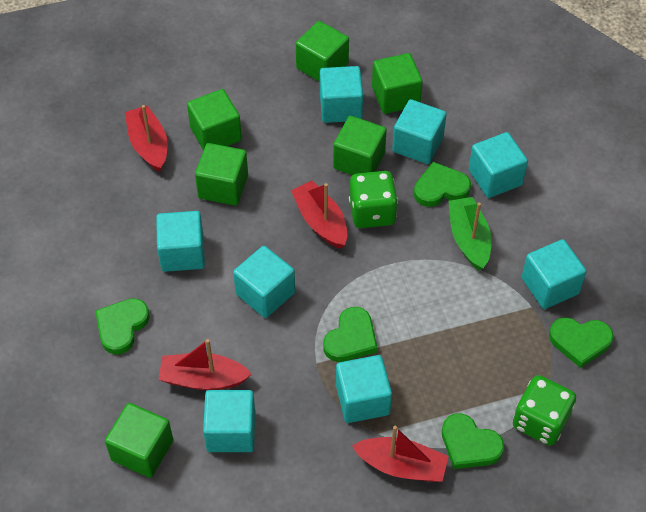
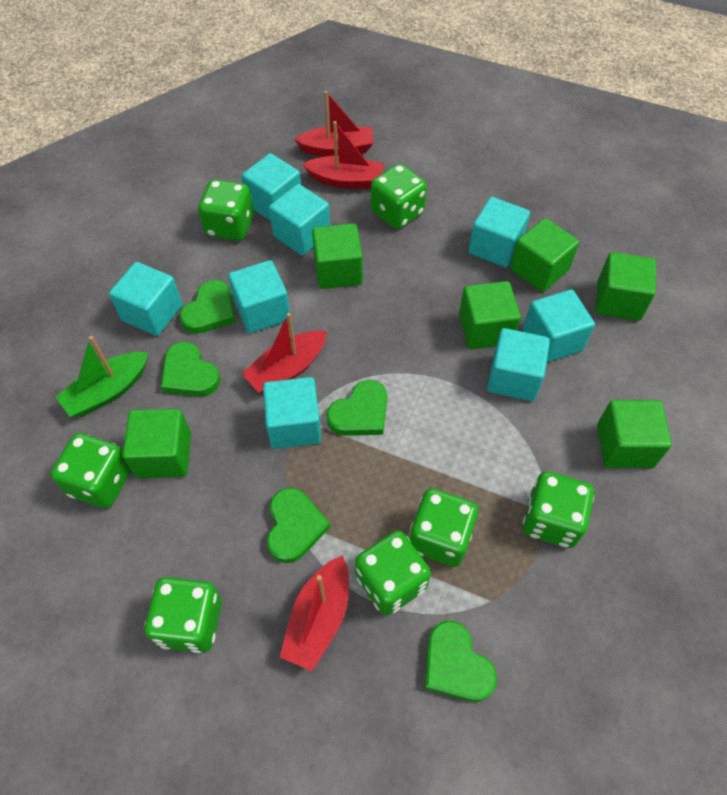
green dice: 2 -> 7

